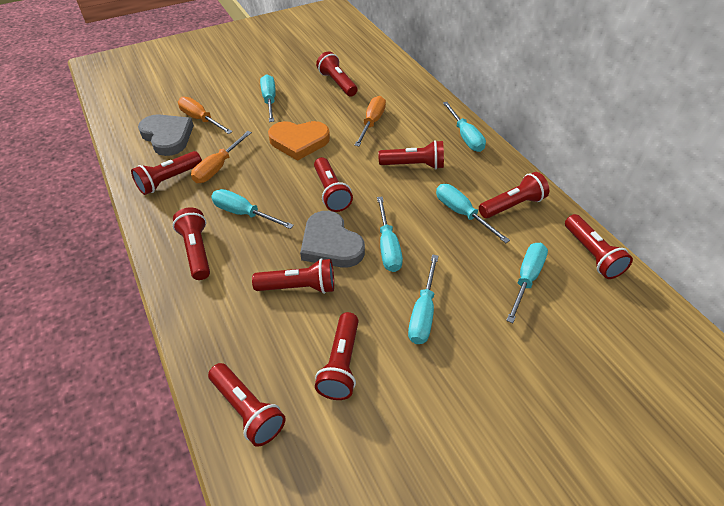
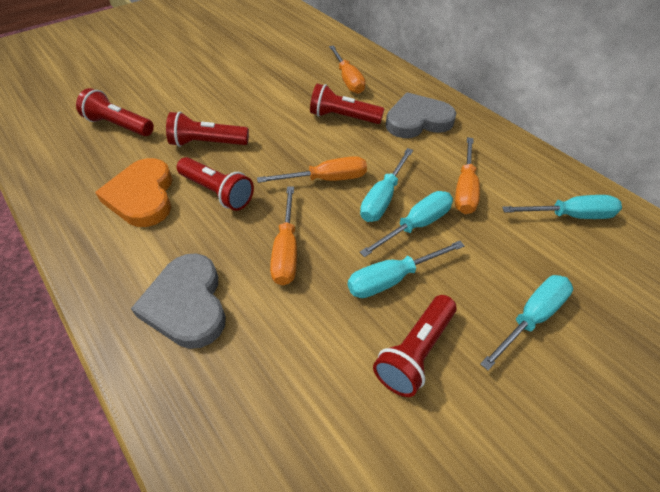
orange screwdriver: 3 -> 4
red flashlight: 10 -> 5
turquoise screwdriver: 7 -> 5

